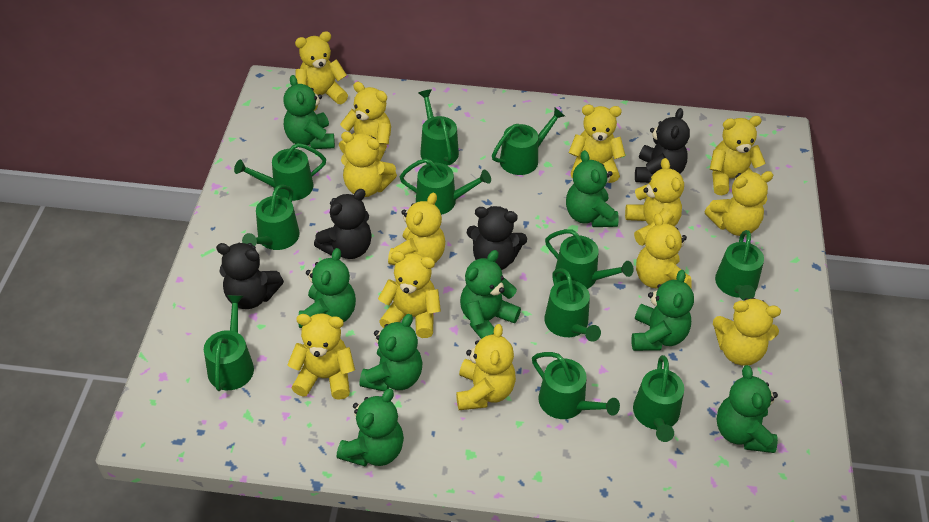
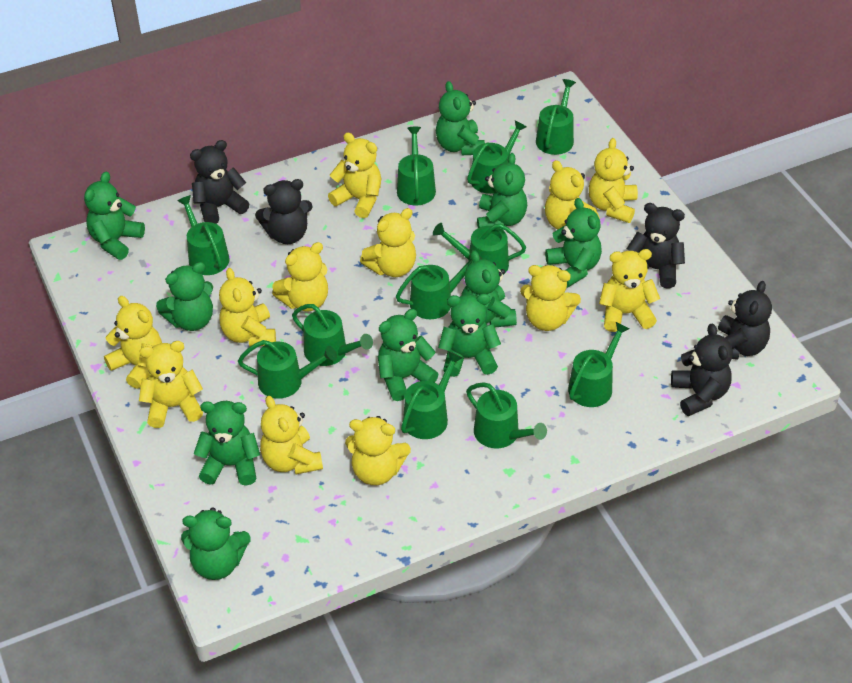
black teddy bear: 4 -> 5
green teddy bear: 8 -> 10
yellow teddy bear: 13 -> 12

